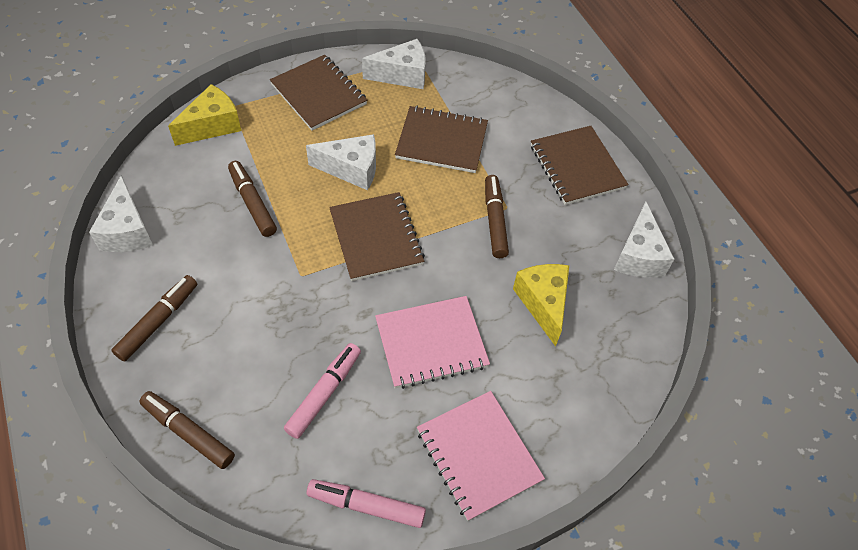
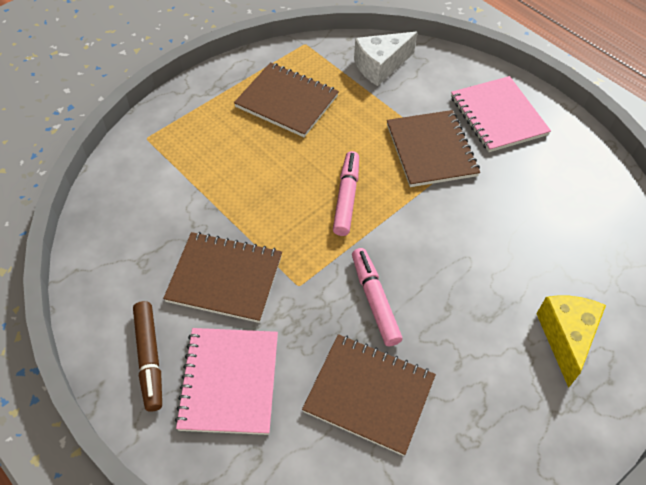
brown marker: 4 -> 1
white cheese: 4 -> 1
yellow cheese: 2 -> 1

